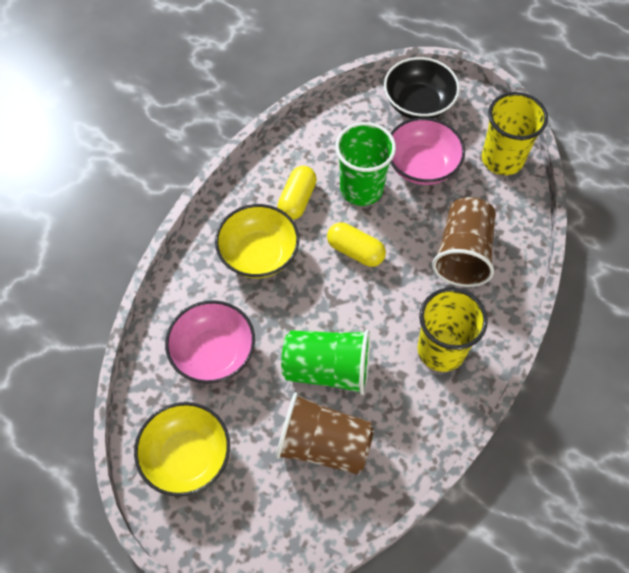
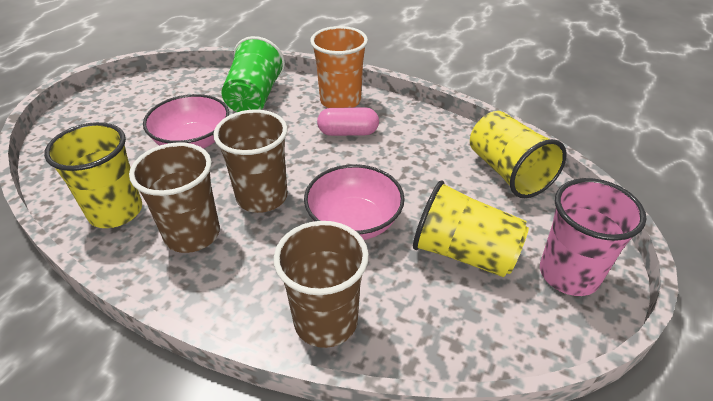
black bowl: 1 -> 0
brown cup: 2 -> 3
green cup: 2 -> 1
orange cup: 0 -> 1
pink capsule: 0 -> 1
pink cup: 0 -> 1
yellow bowl: 2 -> 0
yellow capsule: 2 -> 0
yellow cup: 2 -> 3

